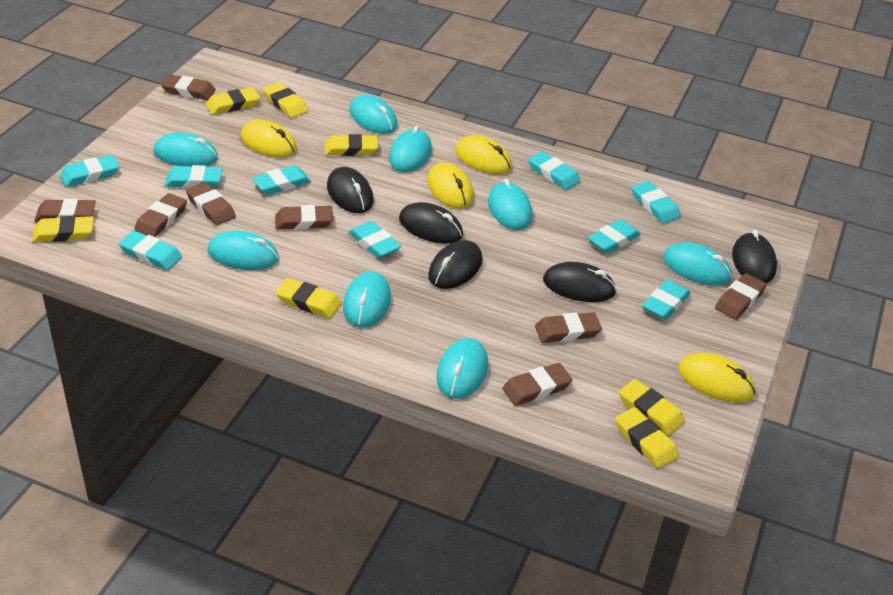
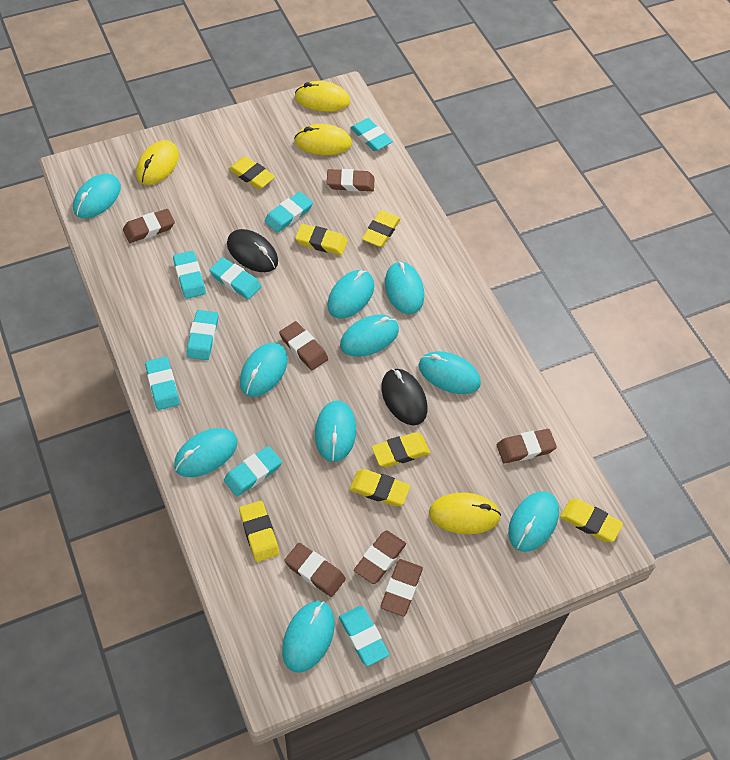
black mouse: 5 -> 2
brown eraser: 8 -> 7
turquoise eraser: 9 -> 8
turquoise mouse: 8 -> 10

